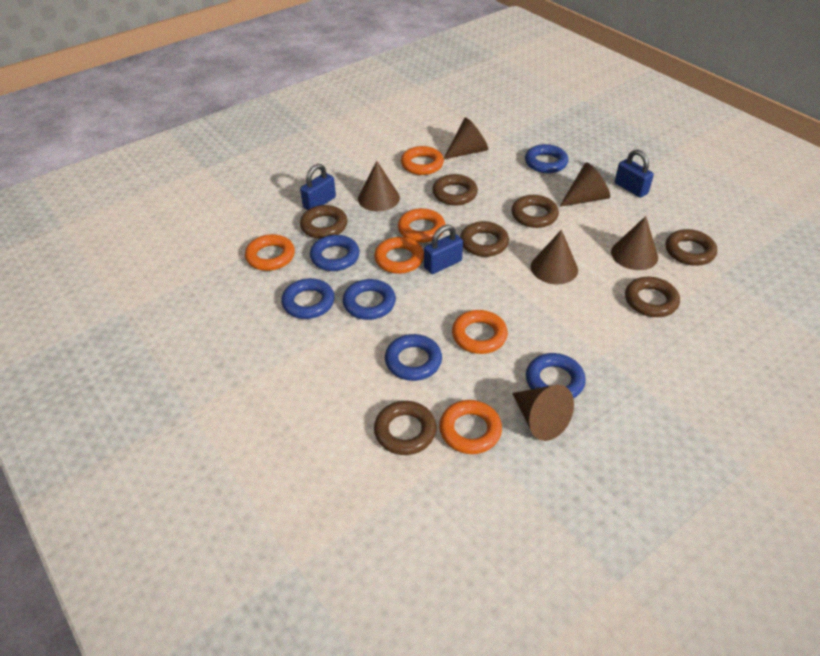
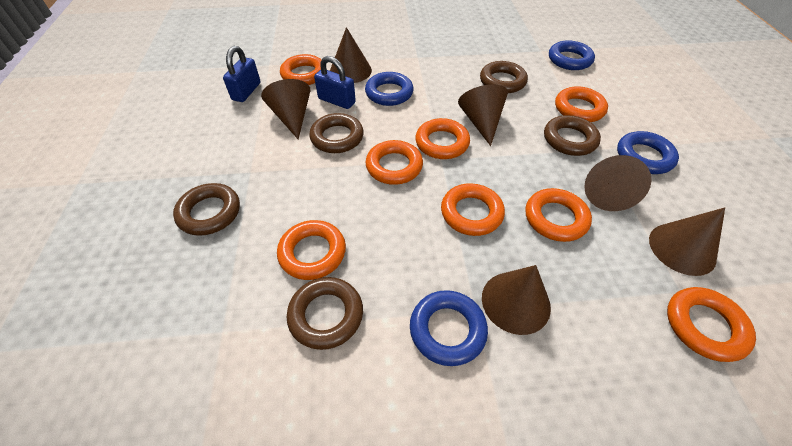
blue padlock: 3 -> 2
blue ring: 6 -> 4
brown ring: 7 -> 5
orange ring: 6 -> 8

